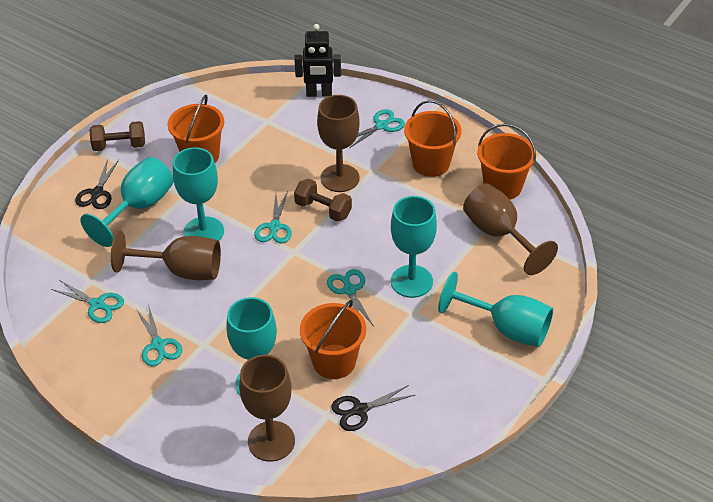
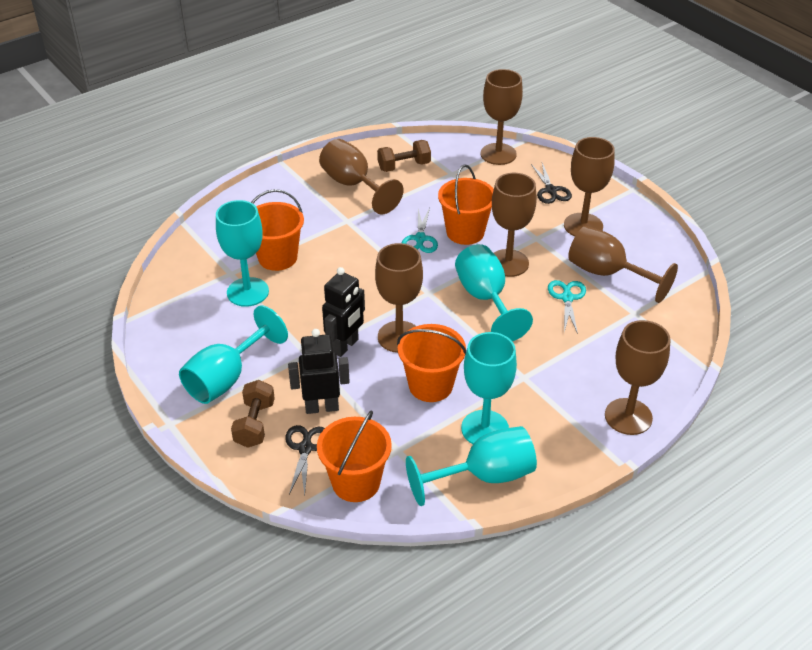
black robot: 1 -> 2
brown goblet: 4 -> 7
turquoise scissors: 5 -> 2

